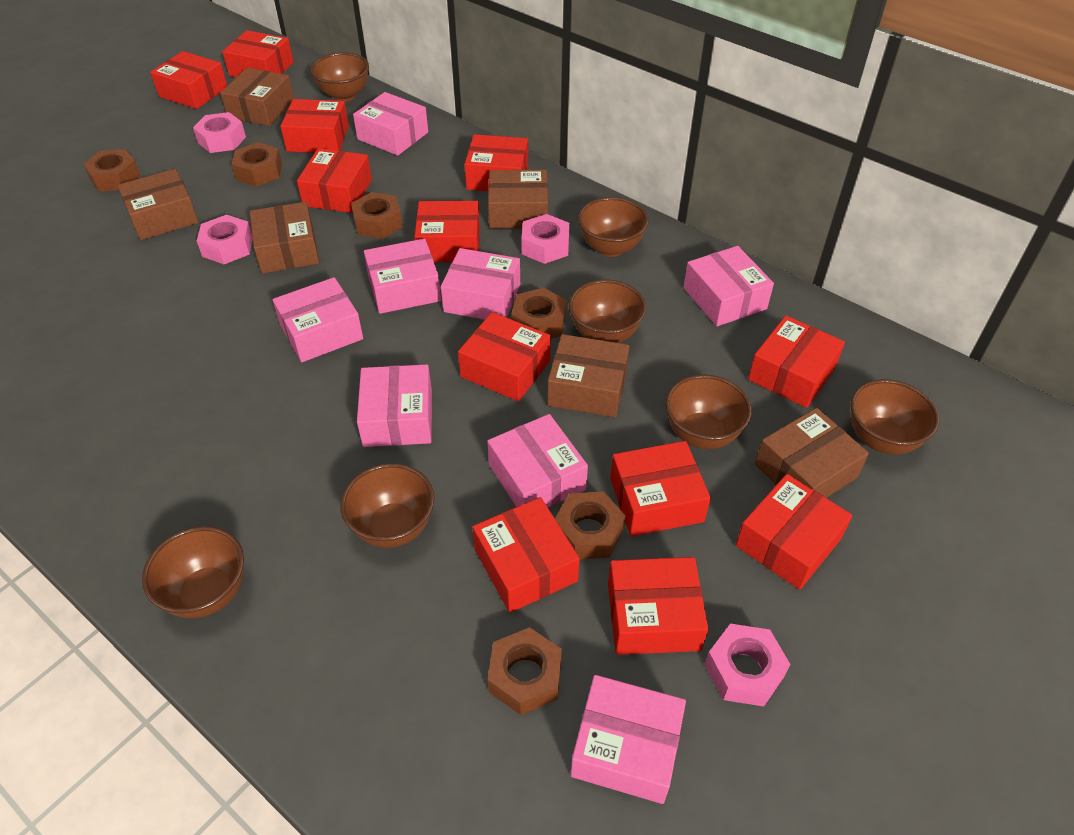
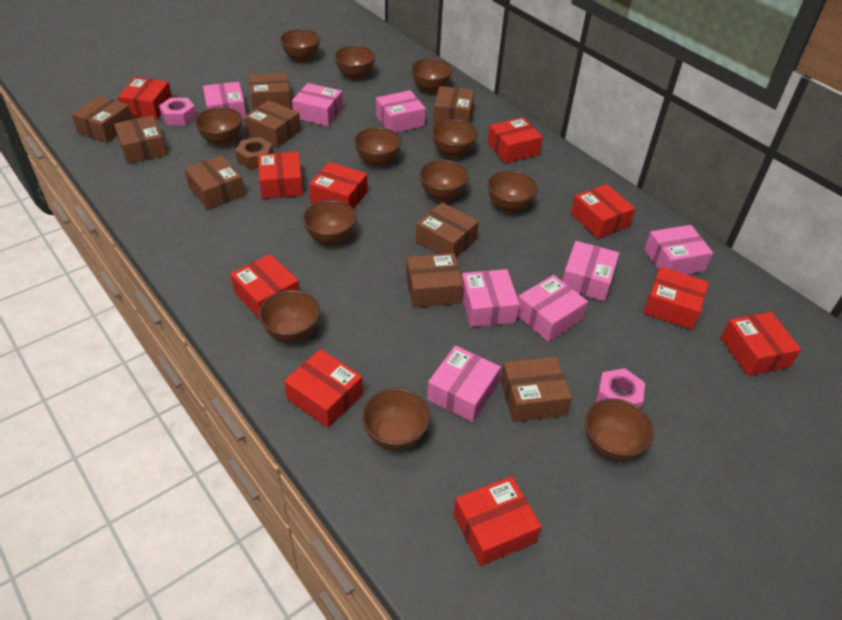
brown bowl: 7 -> 12
brown box: 6 -> 9
brown nut: 6 -> 1
pink nut: 4 -> 2
red box: 12 -> 10

